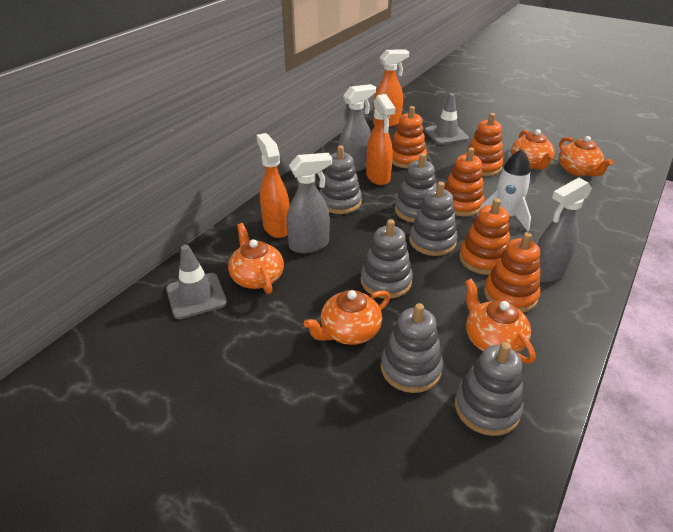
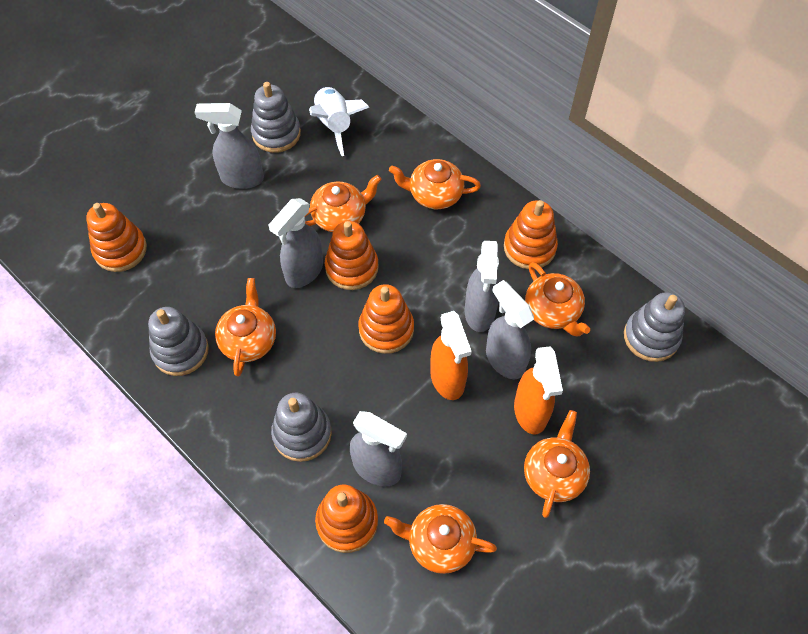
grey spray bottle: 3 -> 5
grey stacking toy: 6 -> 4
grey traffic cone: 2 -> 0
orange spray bottle: 3 -> 2
orange teapot: 5 -> 6

